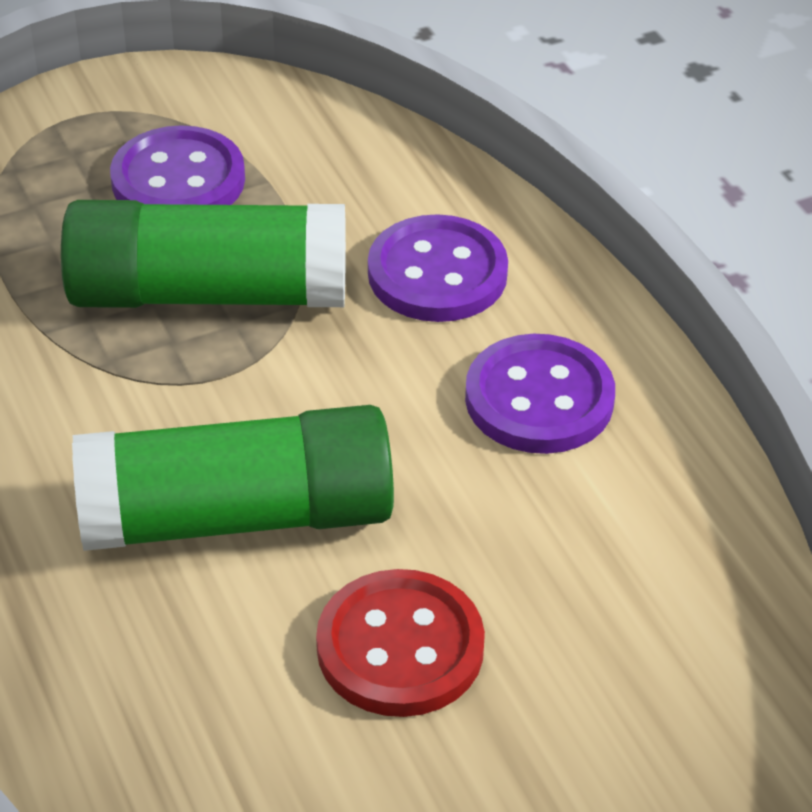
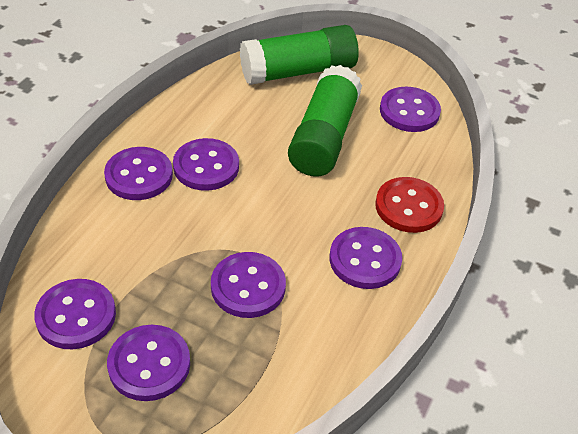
purple button: 3 -> 7

